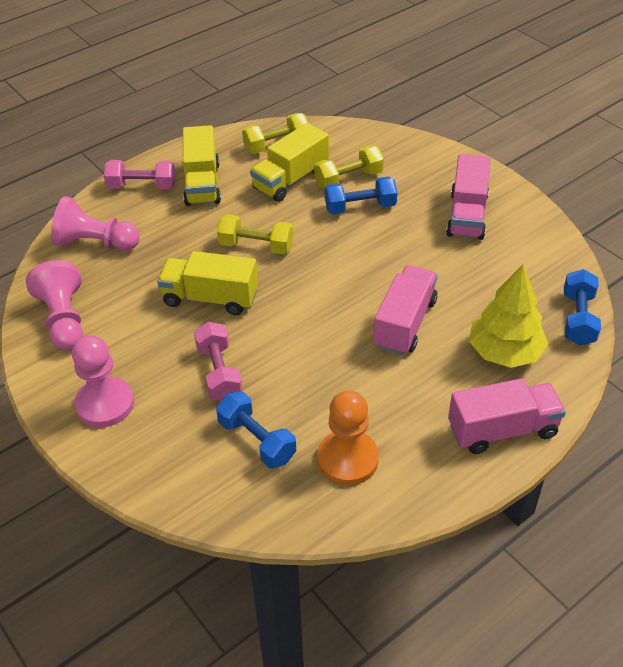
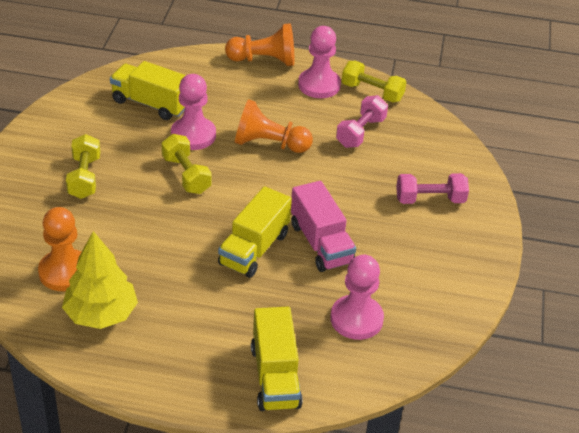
blue dumbbell: 3 -> 0
orange pawn: 1 -> 3
pink truck: 3 -> 1

